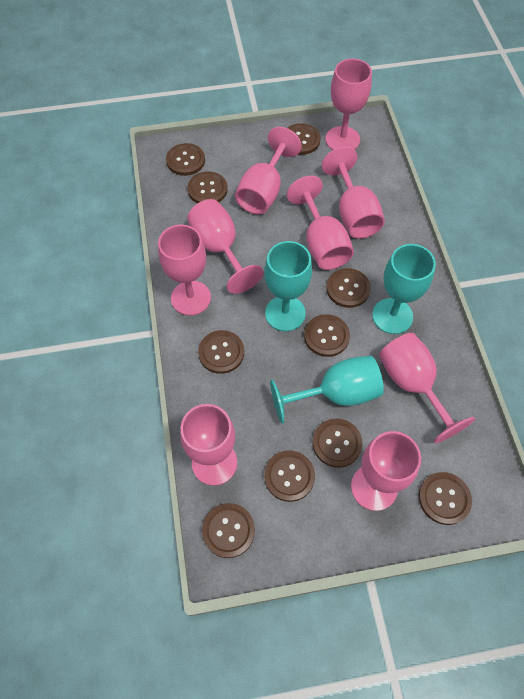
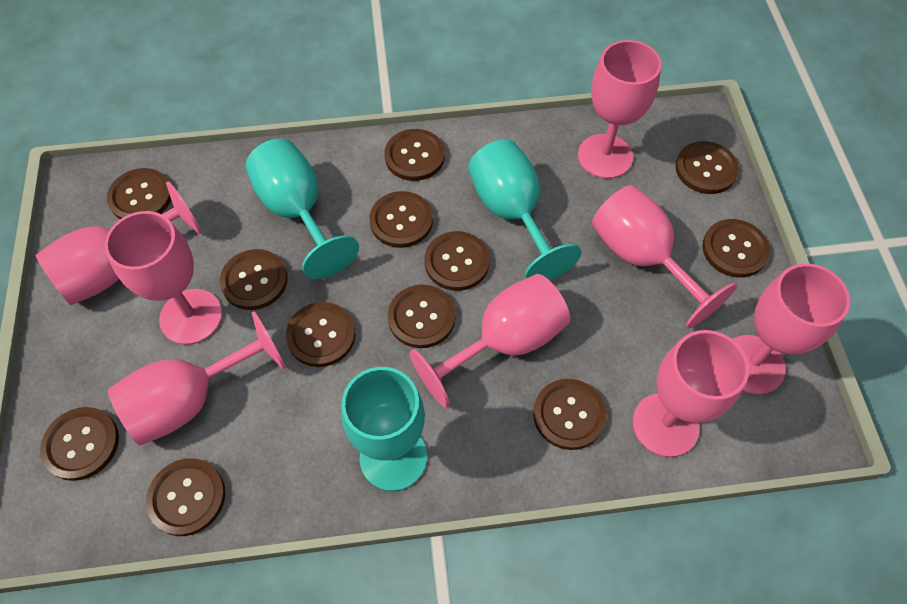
brown button: 10 -> 12
pink goblet: 9 -> 8

